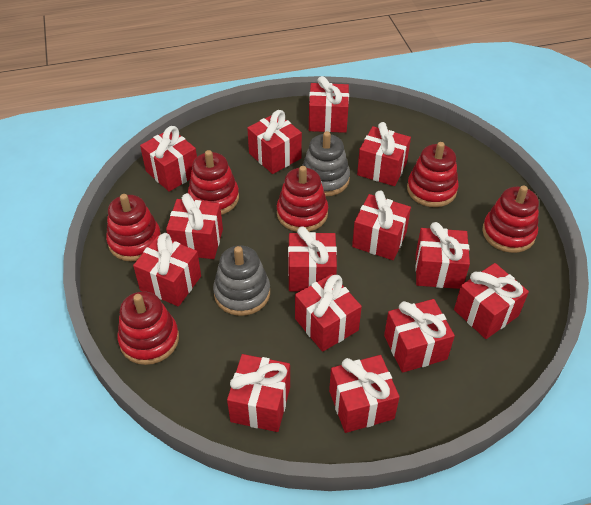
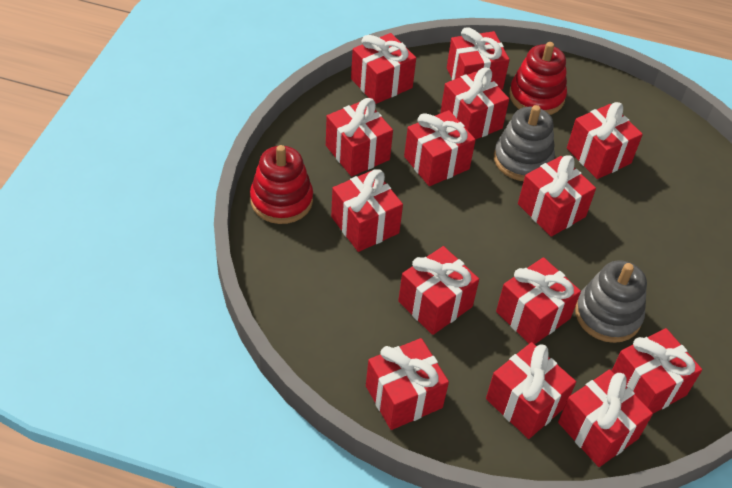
red stacking toy: 6 -> 2

